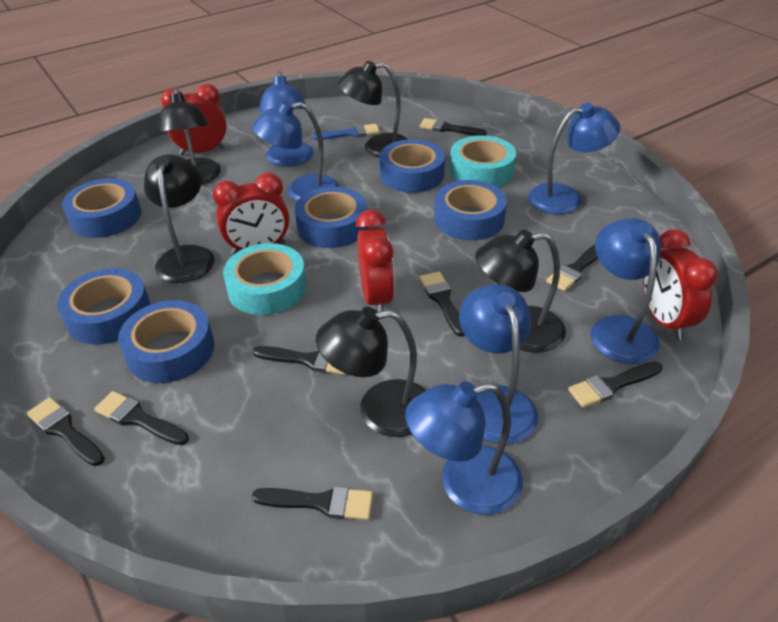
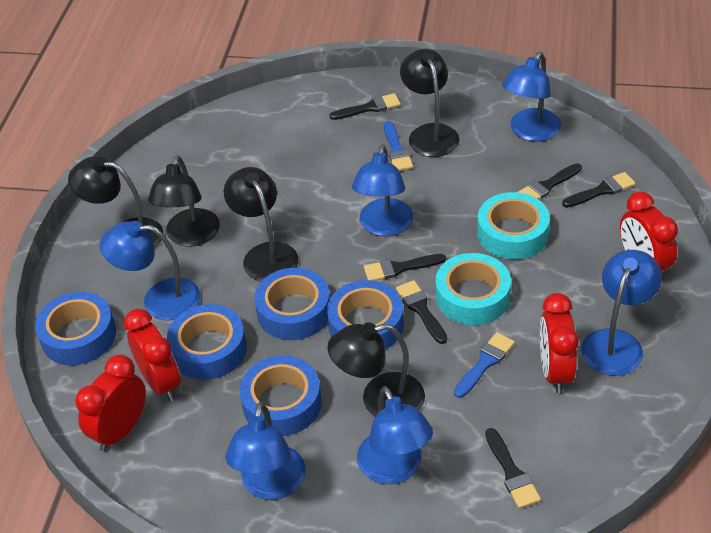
black brush: 8 -> 6
blue brush: 1 -> 2
blue tape: 6 -> 5

